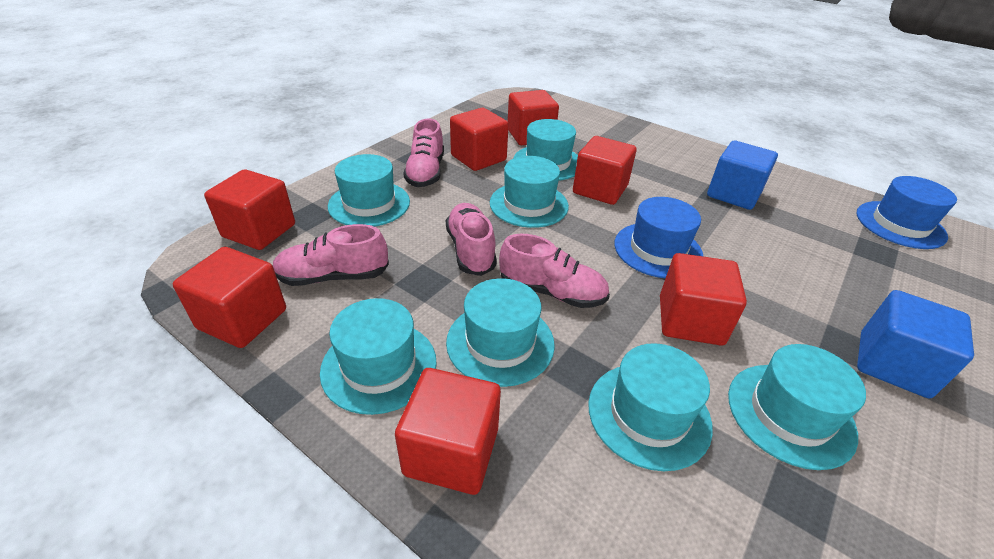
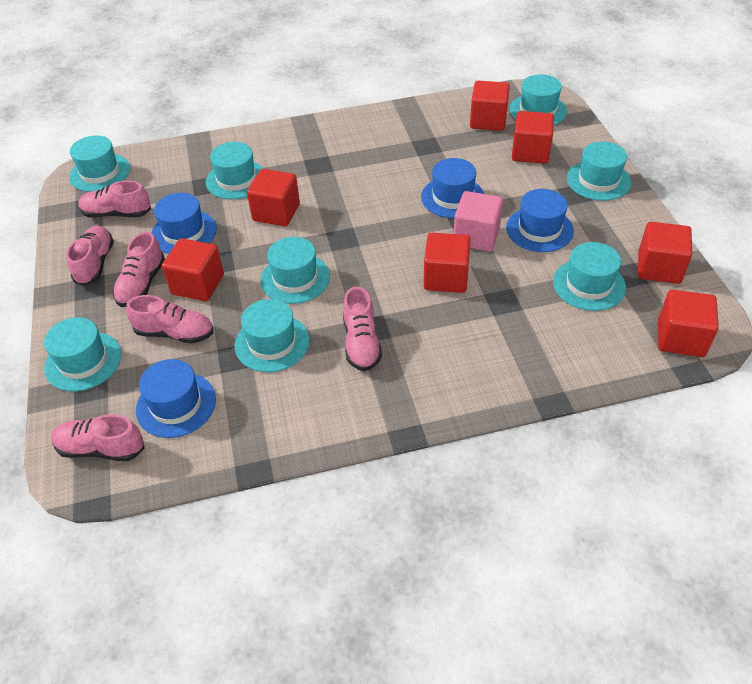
blue cube: 2 -> 0
blue hat: 2 -> 4
pink cube: 0 -> 1
pink shoe: 4 -> 6
turquoise hat: 7 -> 8

